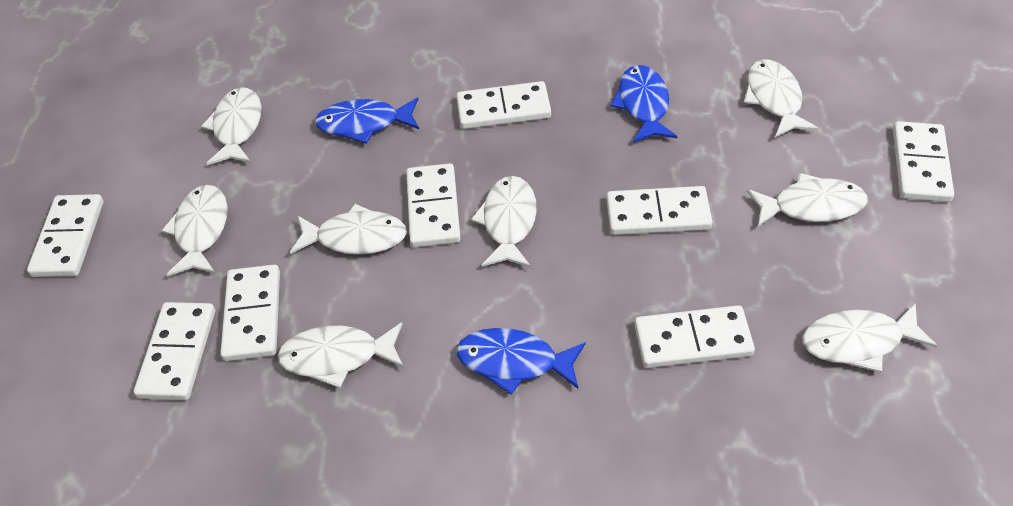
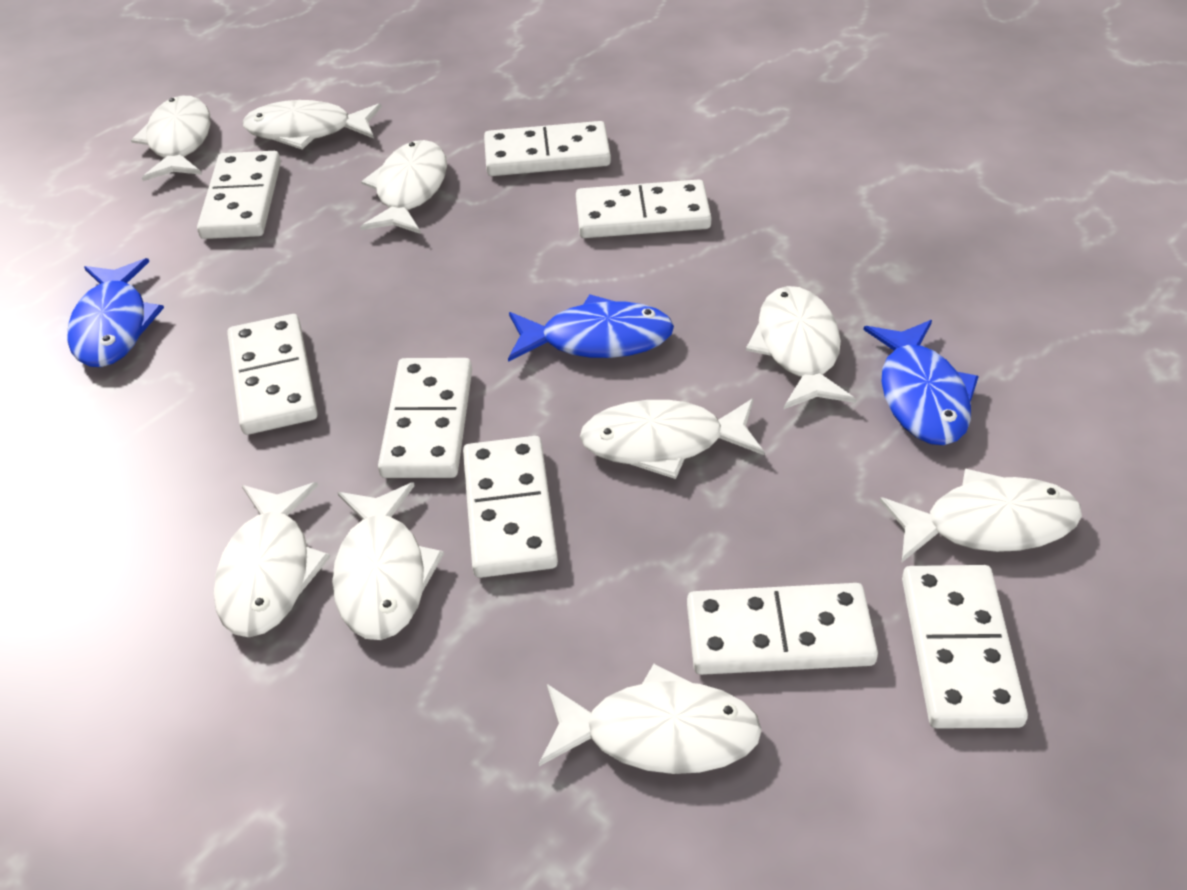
white fish: 8 -> 9

